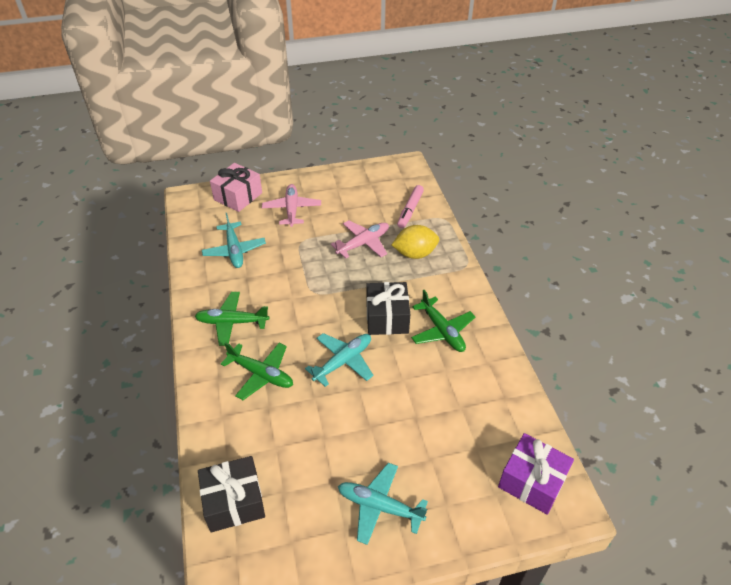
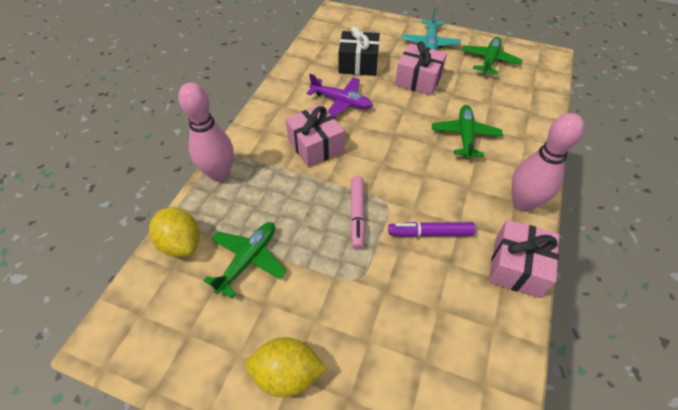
black gift: 2 -> 1
pink bowling pin: 0 -> 2
pink gift: 1 -> 3
pink plane: 2 -> 0
purple gift: 1 -> 0
purple marker: 0 -> 1
purple plane: 0 -> 1
turquoise plane: 3 -> 1
yellow lemon: 1 -> 2

